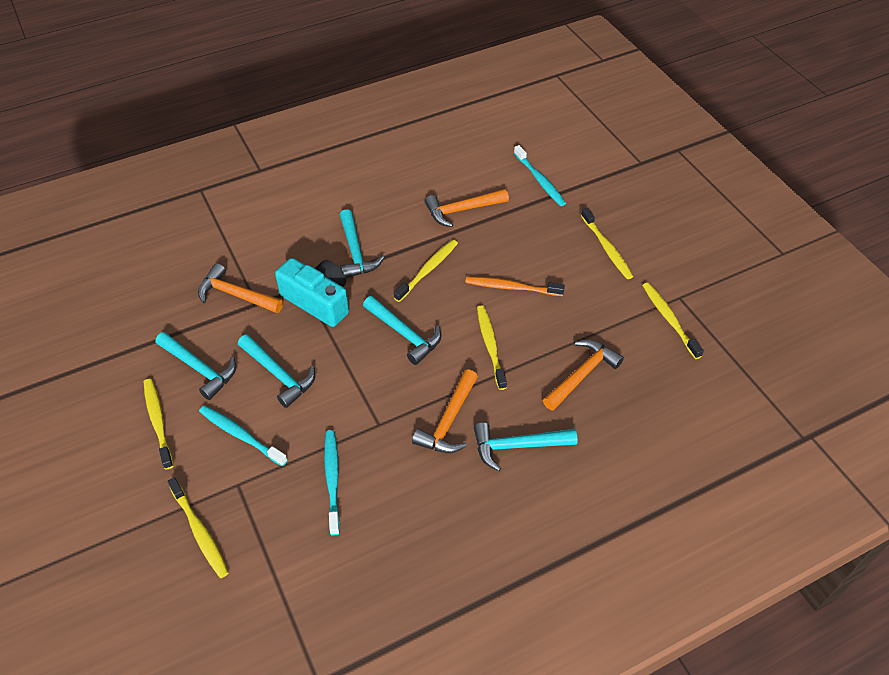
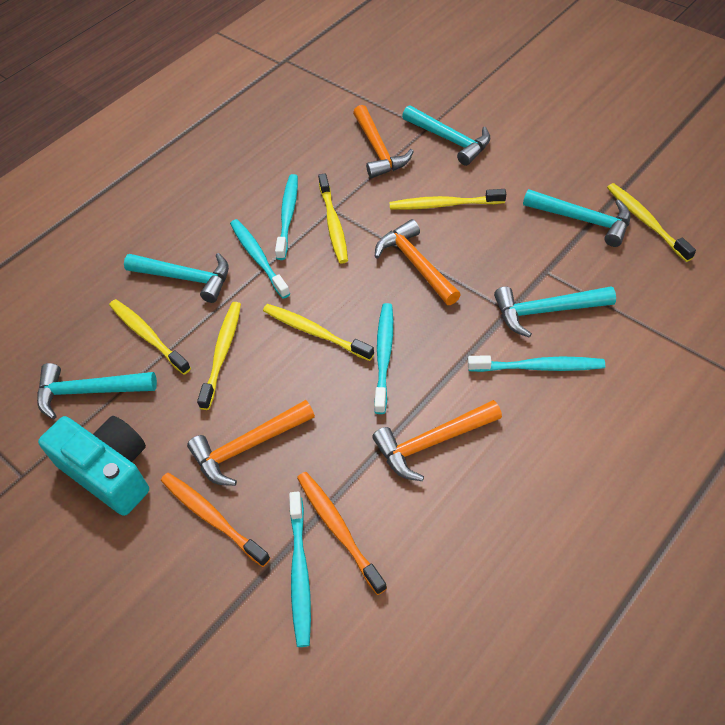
orange toothbrush: 1 -> 2
turquoise toothbrush: 3 -> 5

